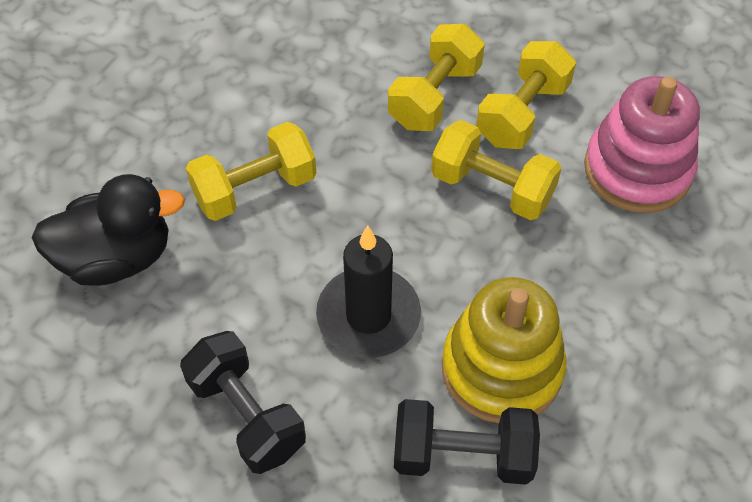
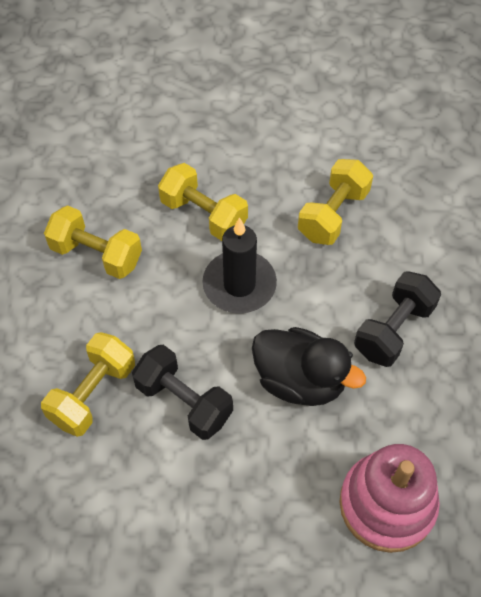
yellow stacking toy: 1 -> 0

